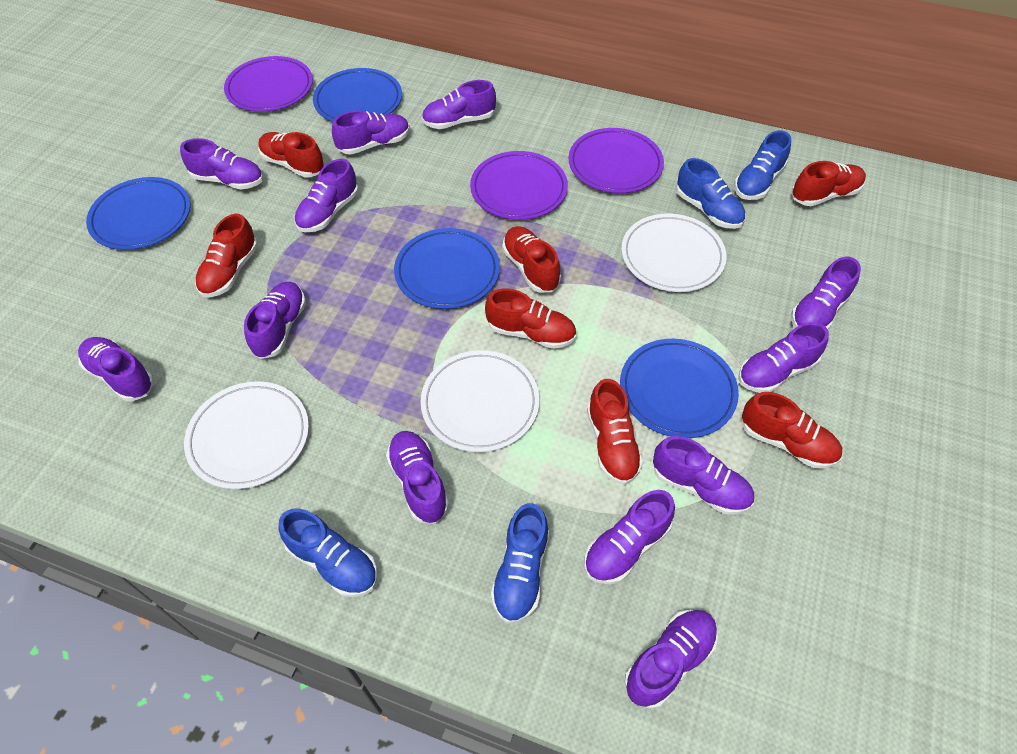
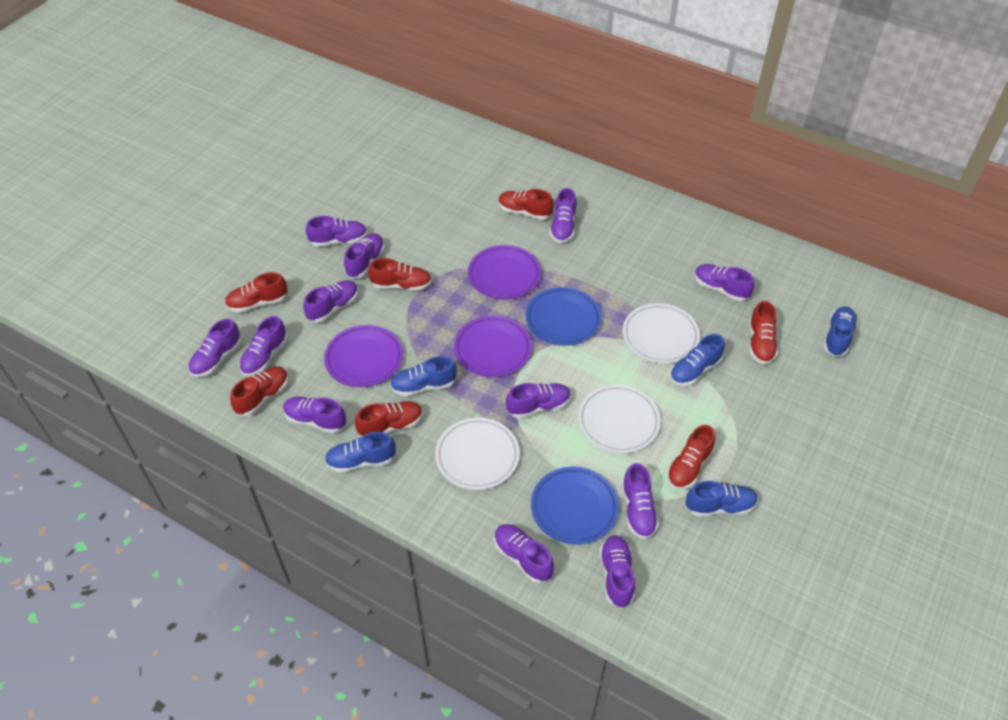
blue plate: 4 -> 2
blue shoe: 4 -> 5

